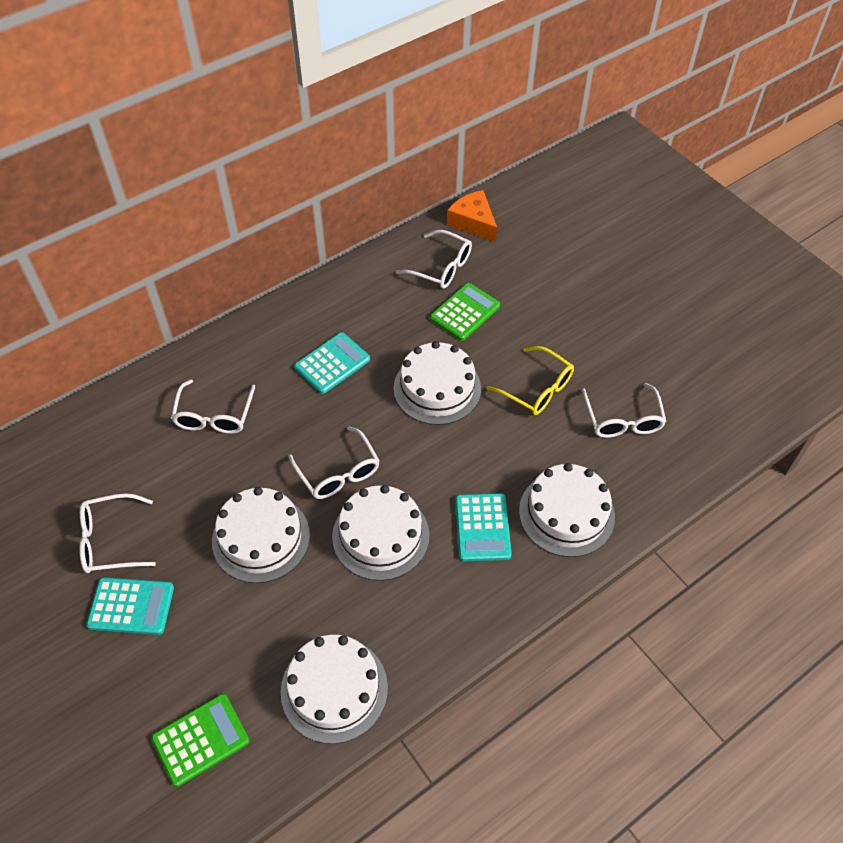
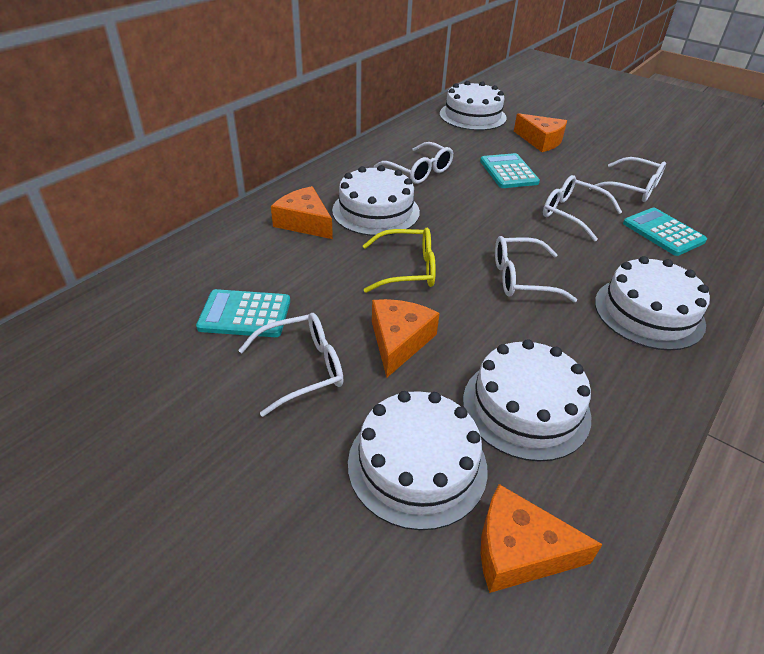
green calculator: 2 -> 0
orange cheese: 1 -> 4

